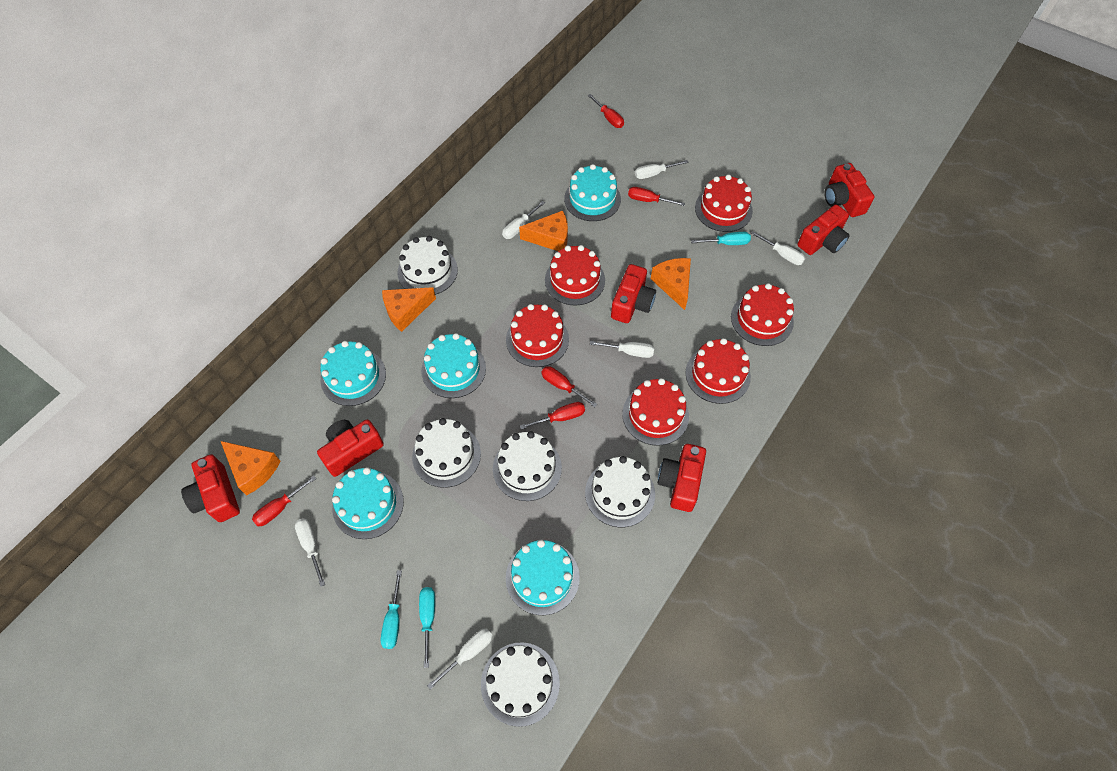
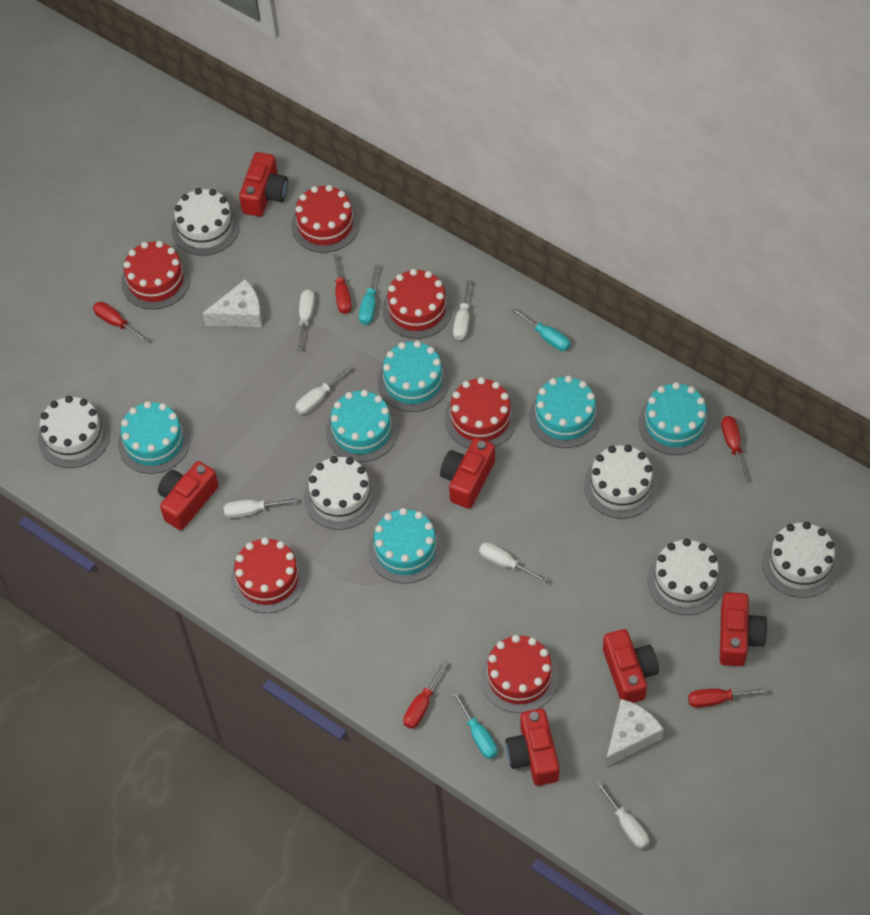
orange cheese: 4 -> 0
turquoise cake: 5 -> 6
white cake: 5 -> 6
white cheese: 0 -> 2

